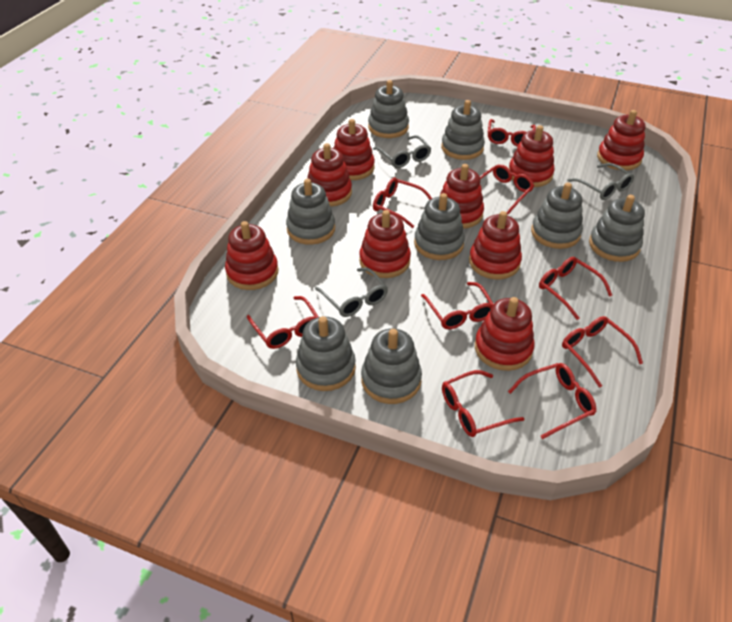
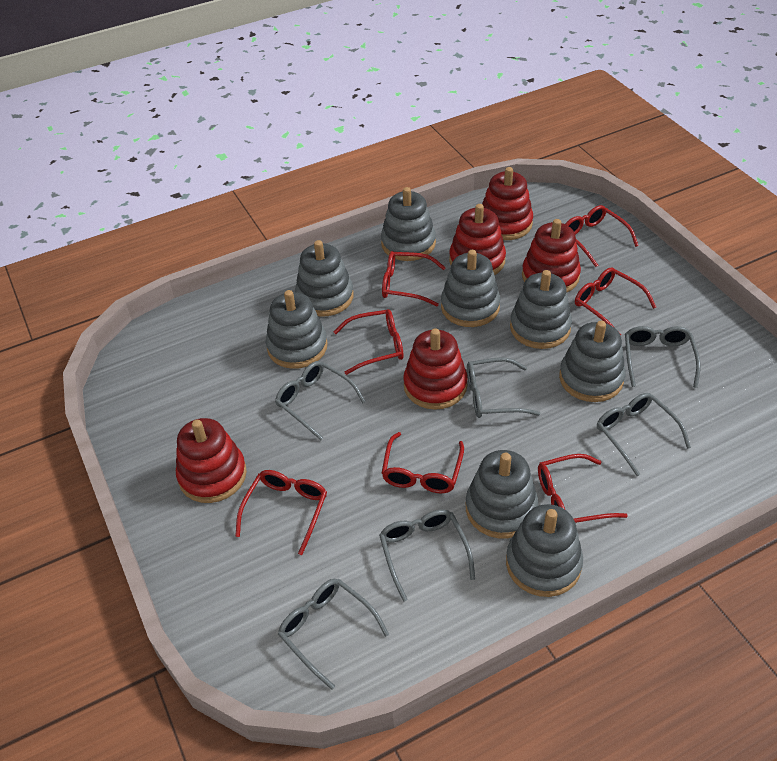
grey glasses: 3 -> 6
red glasses: 9 -> 7
red stacking toy: 9 -> 5

